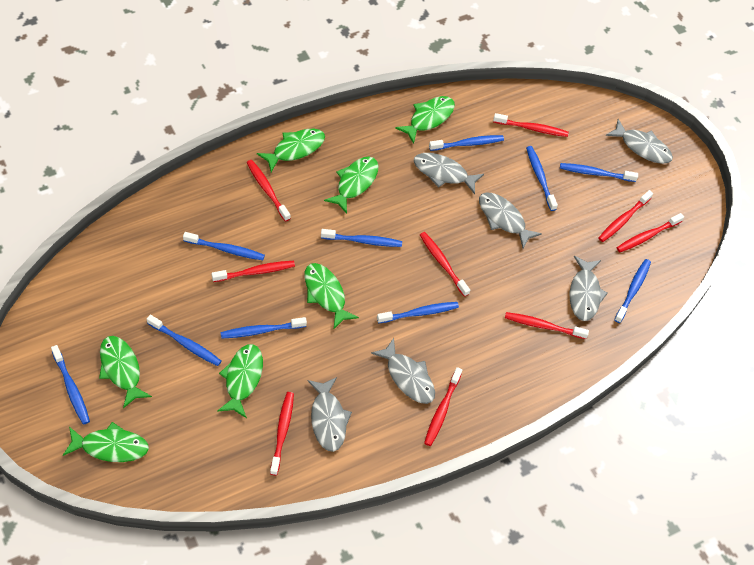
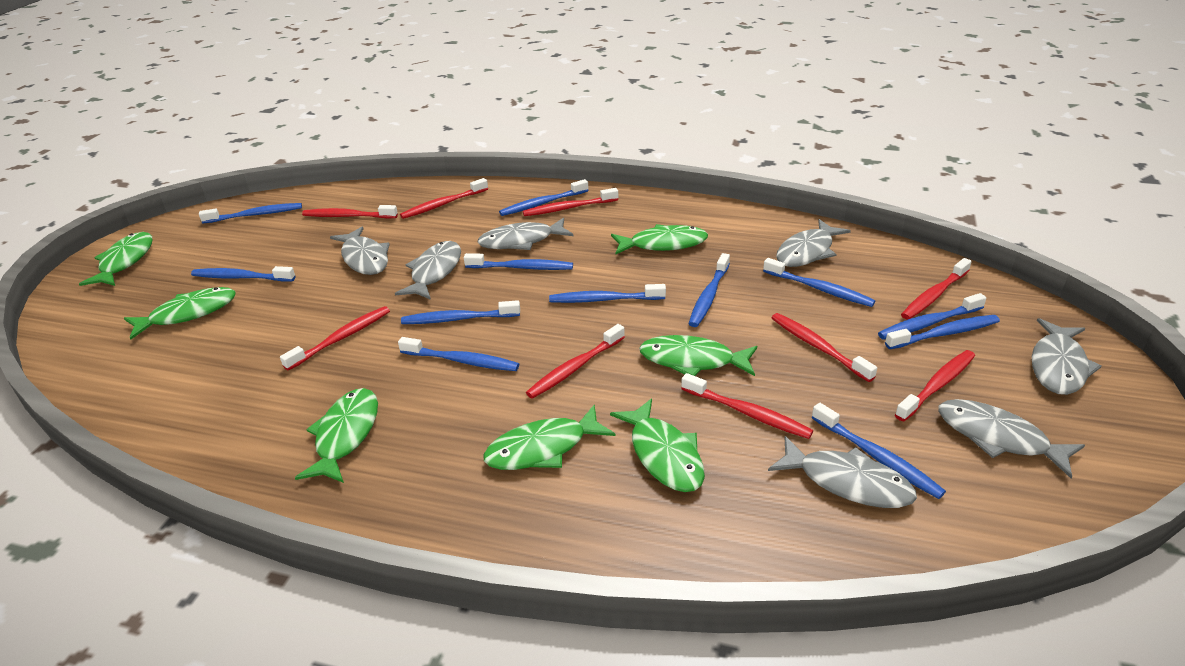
blue toothbrush: 10 -> 12
grey fish: 6 -> 7

